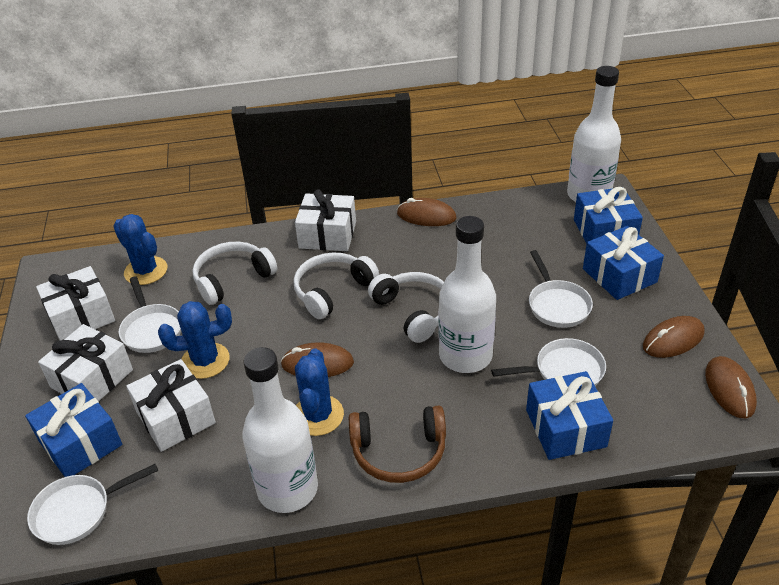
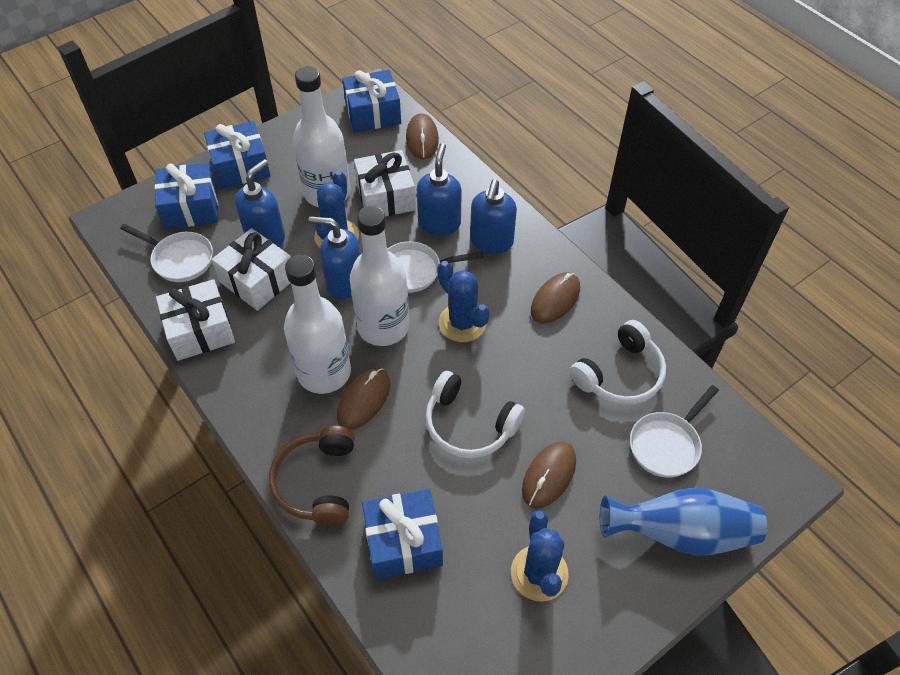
blue soap dispenser: 0 -> 4
blue vase: 0 -> 1
white gift: 4 -> 3
white headphones: 3 -> 2
white pan: 4 -> 3

